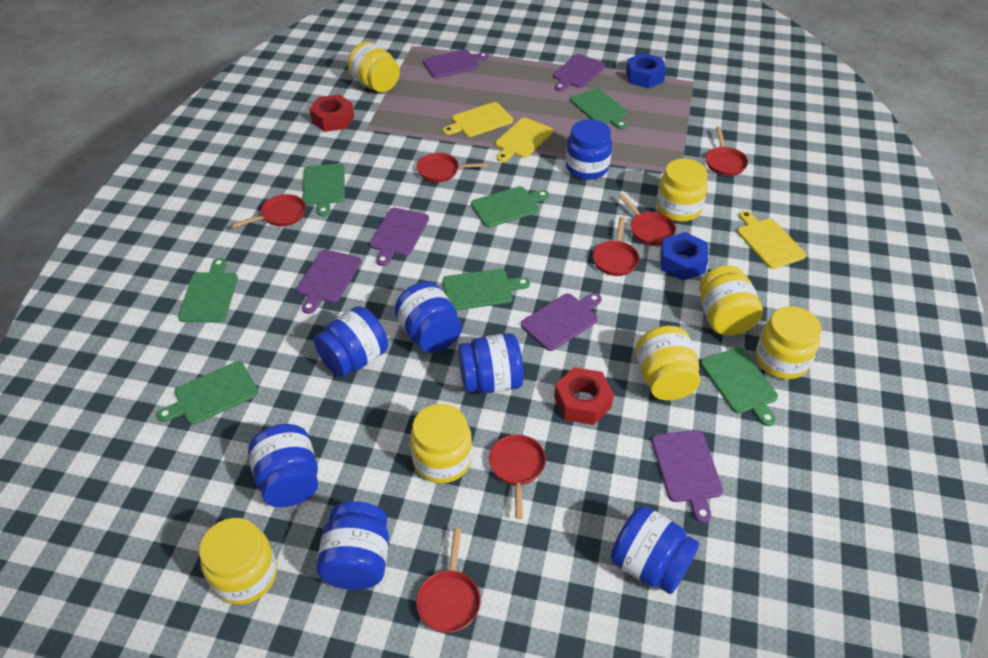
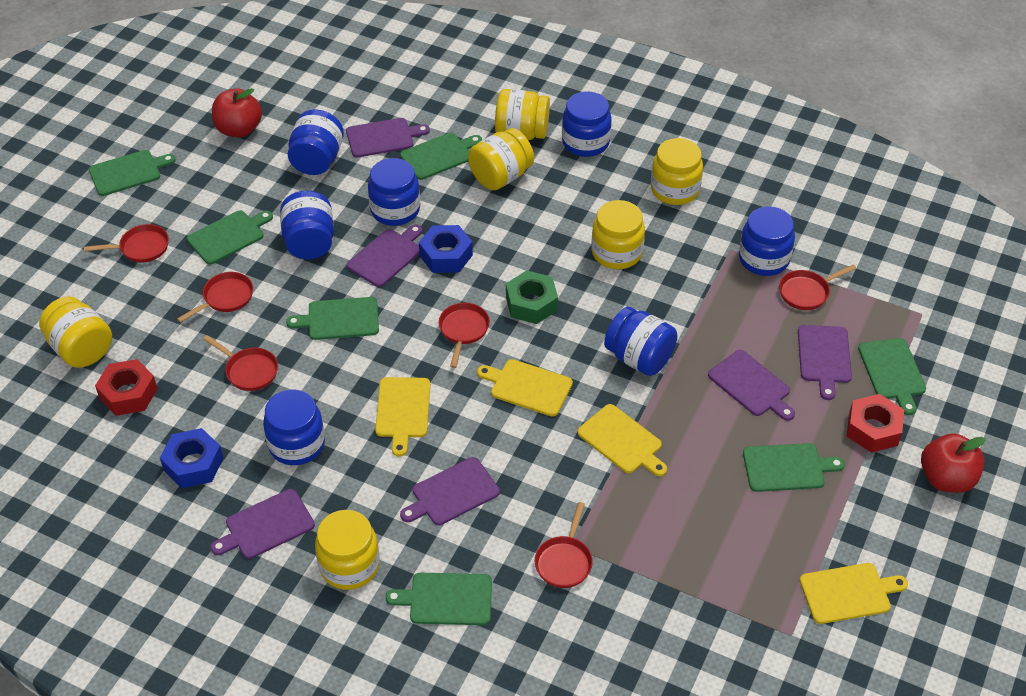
green nut: 0 -> 1
red apple: 0 -> 2
red pan: 7 -> 6
yellow cutting board: 3 -> 4
yellow jar: 7 -> 6

